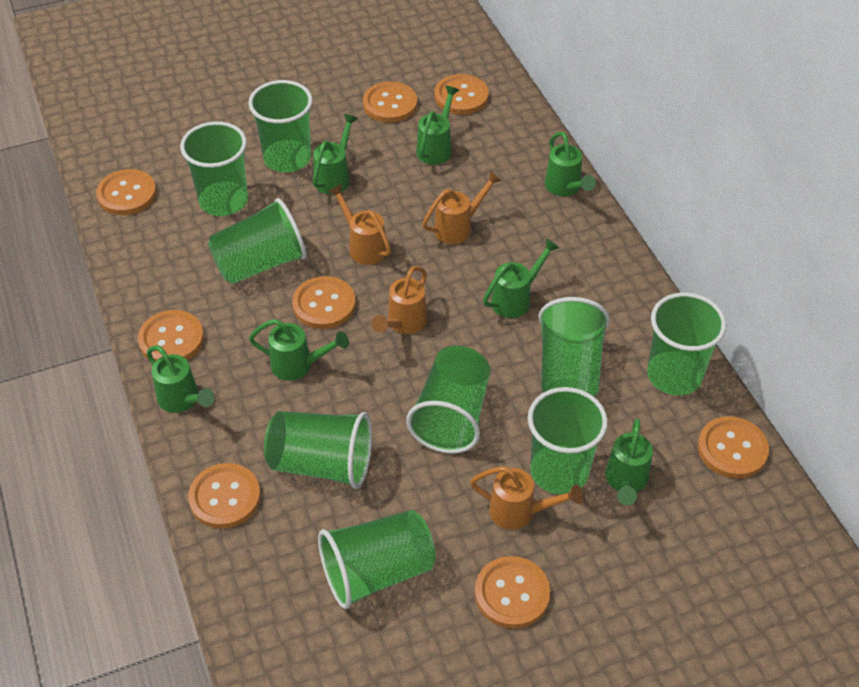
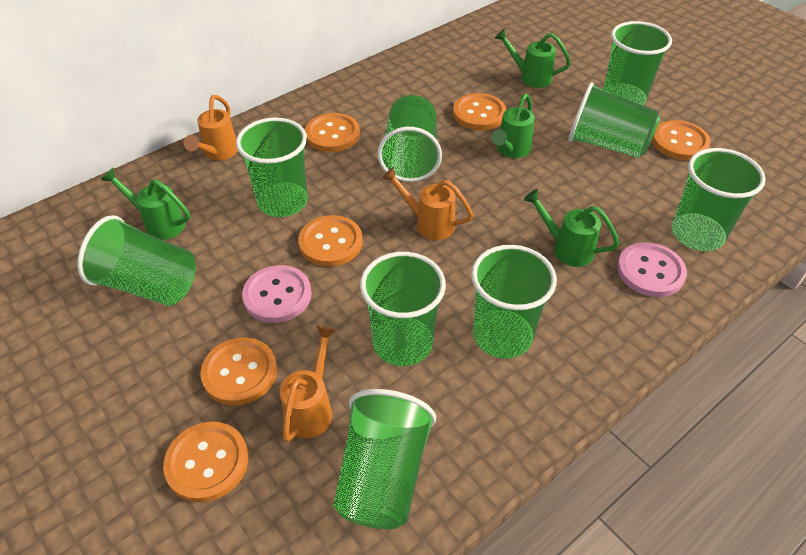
green watering can: 7 -> 4
orange button: 8 -> 6
orange watering can: 4 -> 3
pink button: 0 -> 2

